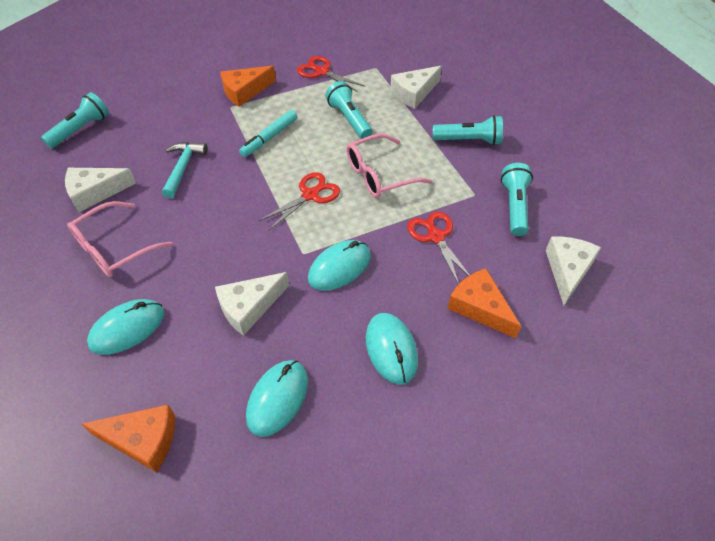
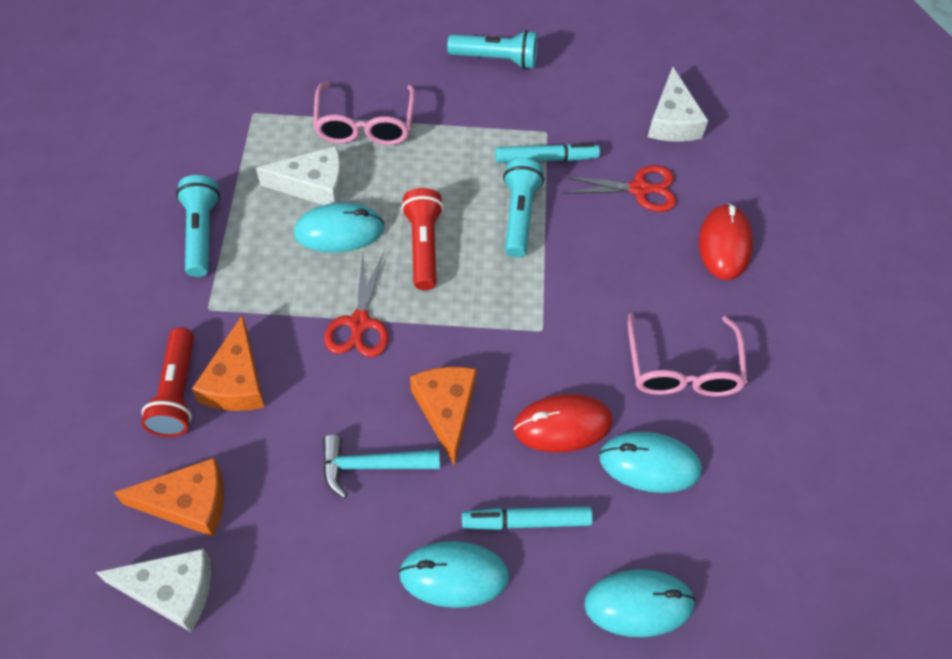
red flashlight: 0 -> 2
red mouse: 0 -> 2
red scissors: 3 -> 2
turquoise flashlight: 4 -> 3
turquoise marker: 1 -> 2
white cheese: 4 -> 3

